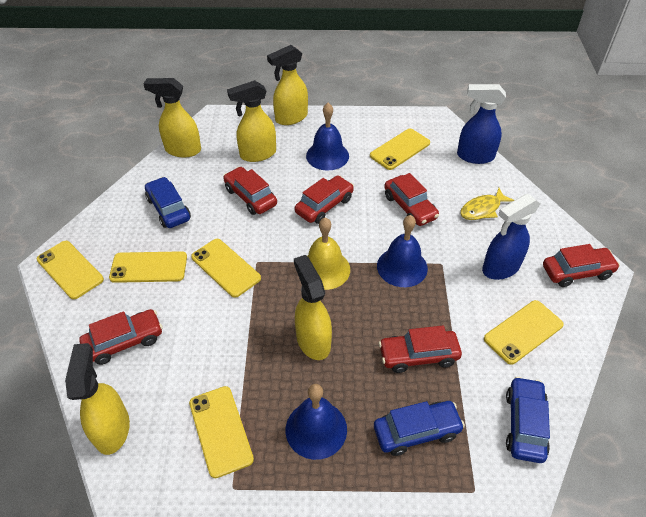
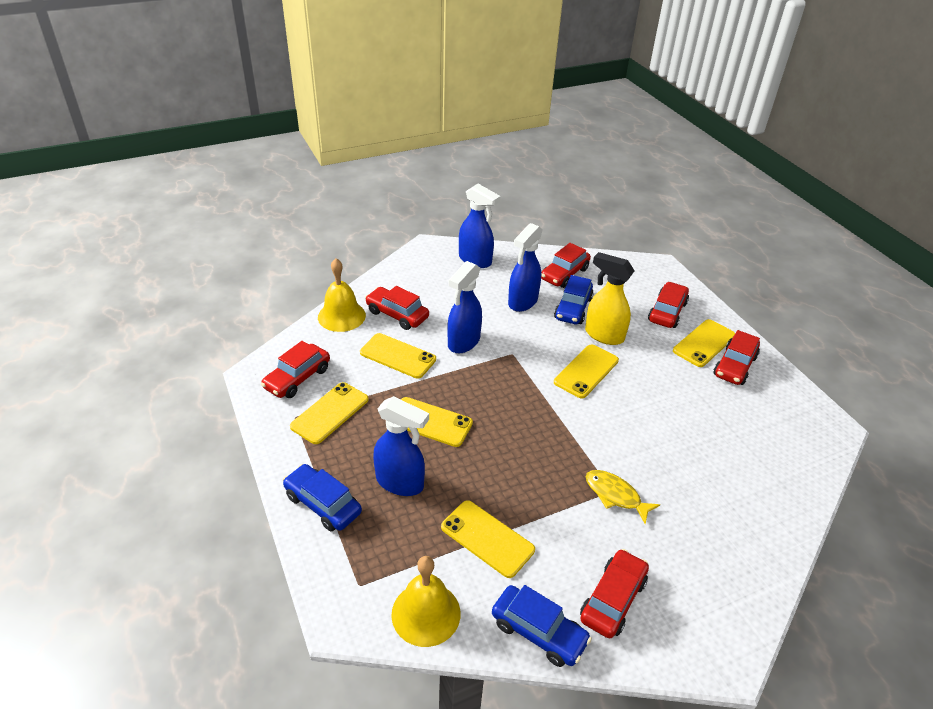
blue bell: 3 -> 0
blue spray bottle: 2 -> 4
yellow bell: 1 -> 2
yellow spray bottle: 5 -> 1

